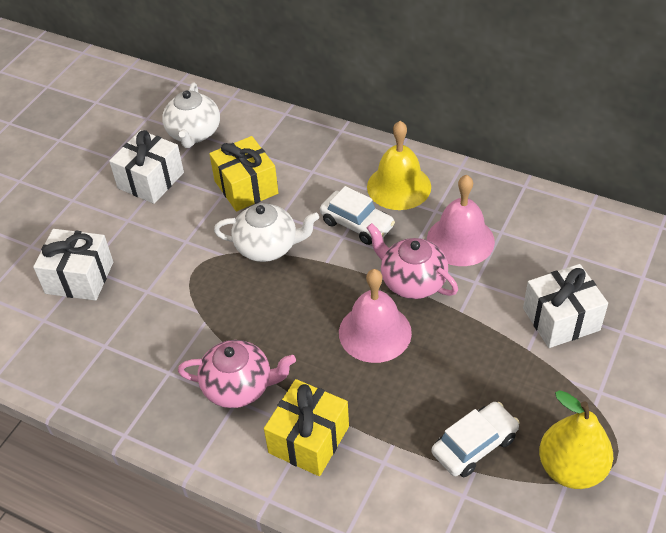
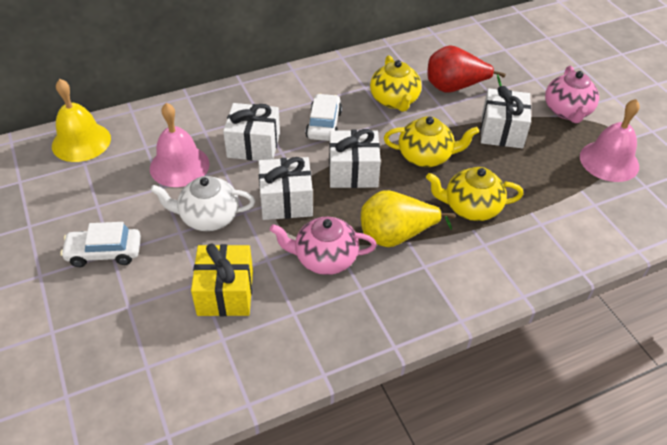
red pear: 0 -> 1
white gift: 3 -> 4
white teapot: 2 -> 1
yellow gift: 2 -> 1
yellow teapot: 0 -> 3

